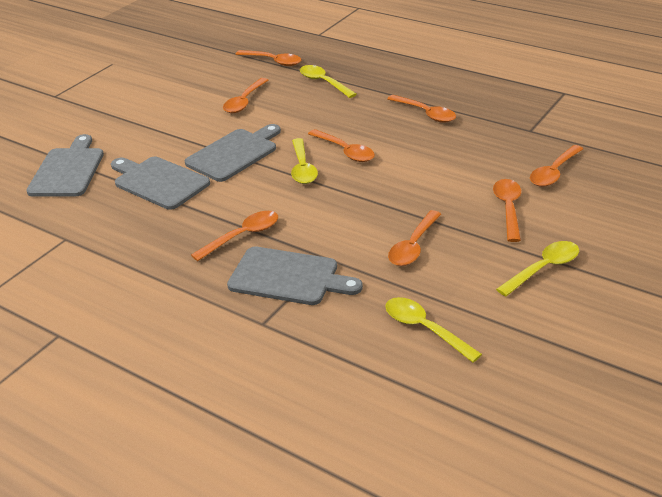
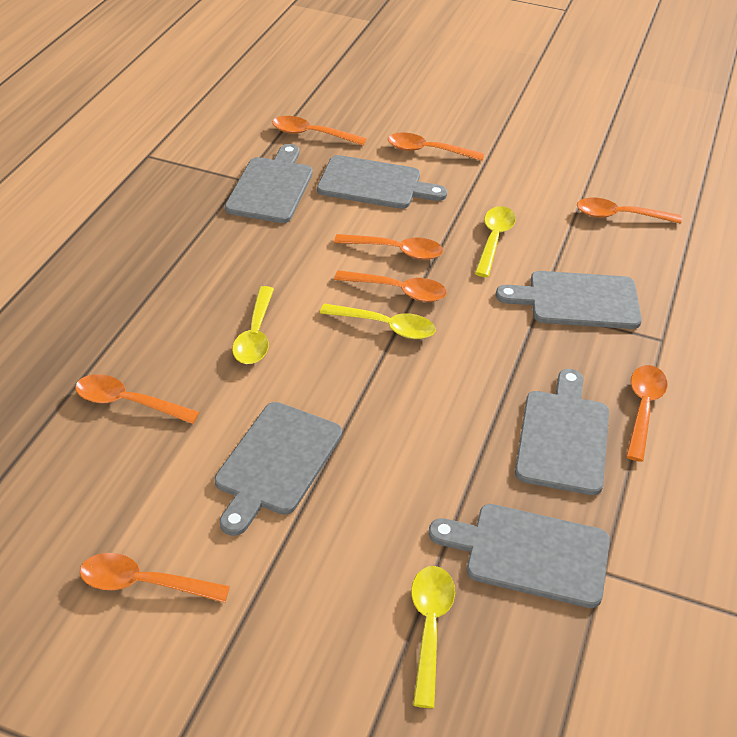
grey cutting board: 4 -> 6

